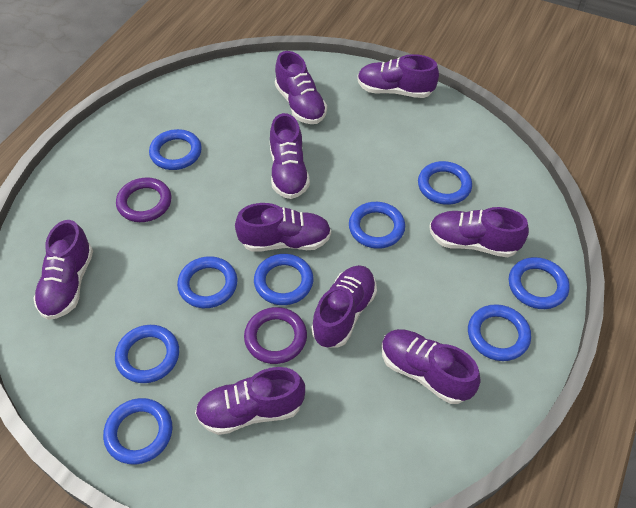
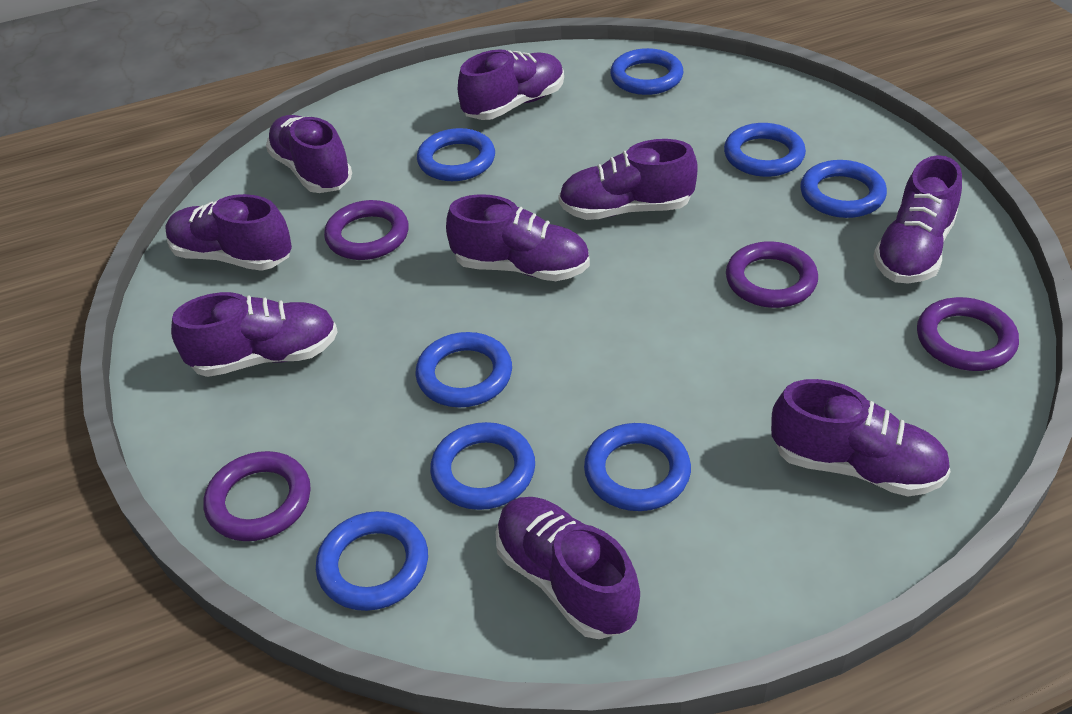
blue ring: 9 -> 8
purple ring: 2 -> 4

